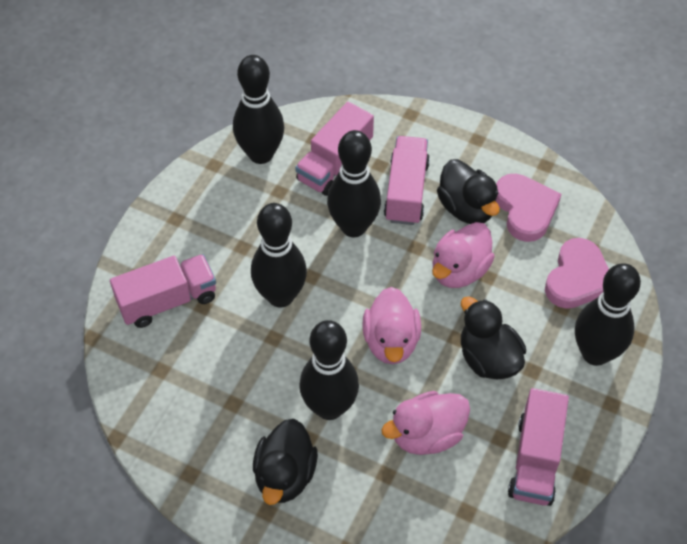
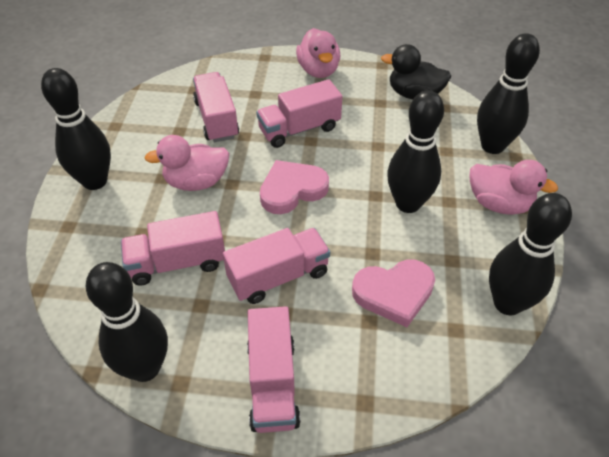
black duck: 3 -> 1
pink truck: 4 -> 5

